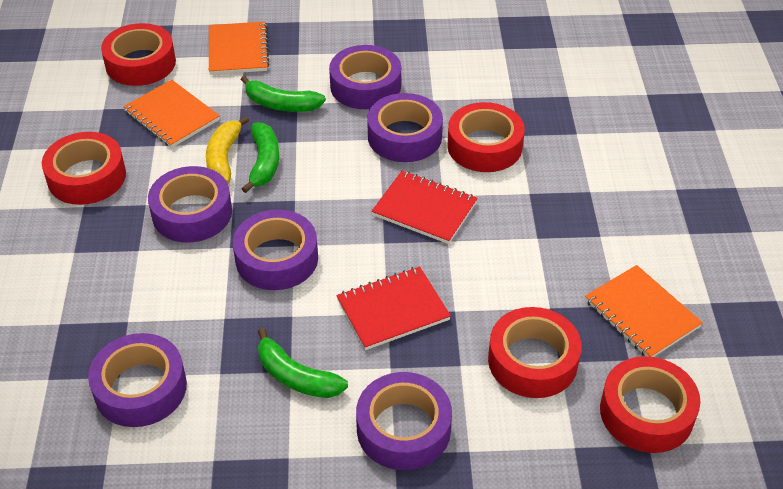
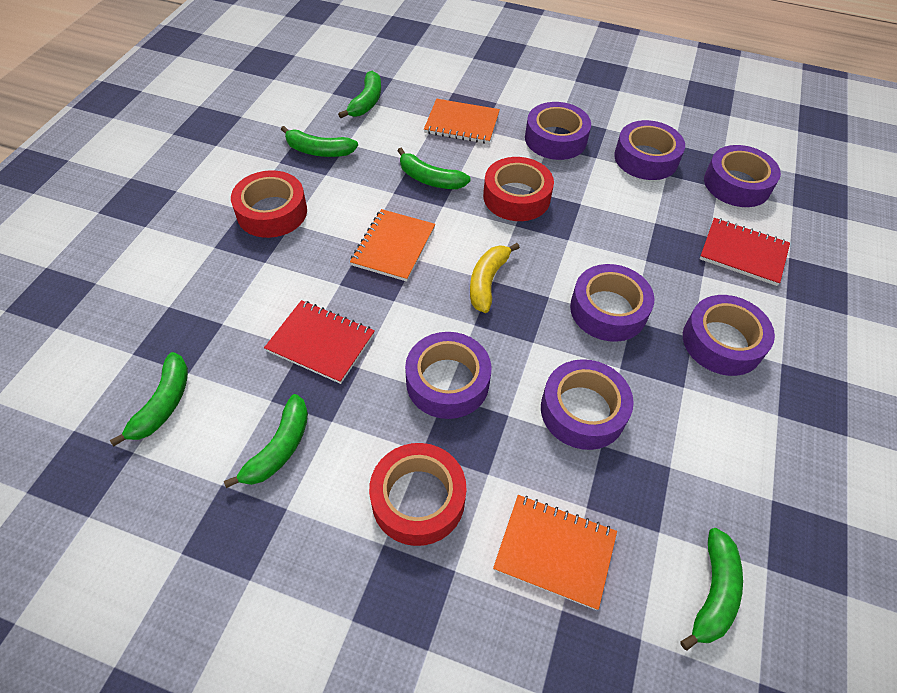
green banana: 3 -> 6
purple tape: 6 -> 7
red tape: 5 -> 3

